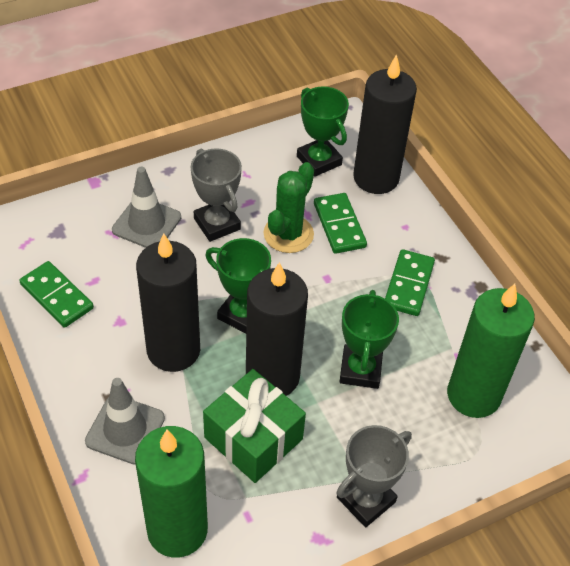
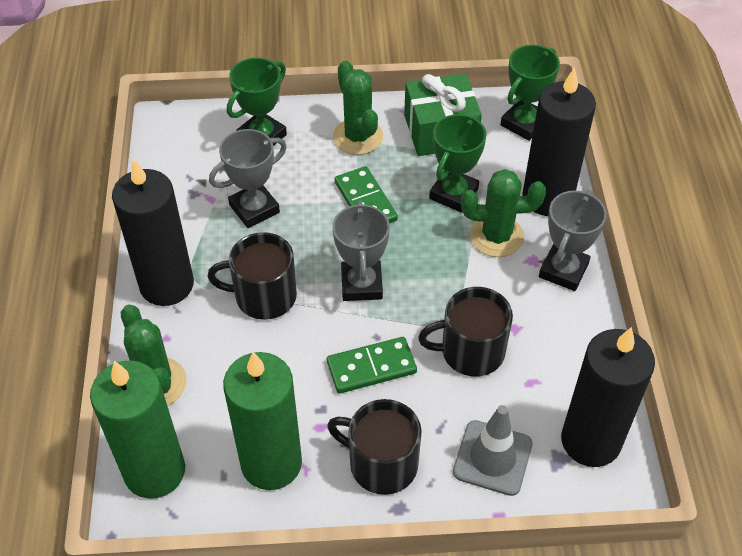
black mug: 0 -> 3
green cactus: 1 -> 3
green domino: 3 -> 2
grey traffic cone: 2 -> 1
grey trophy: 2 -> 3

